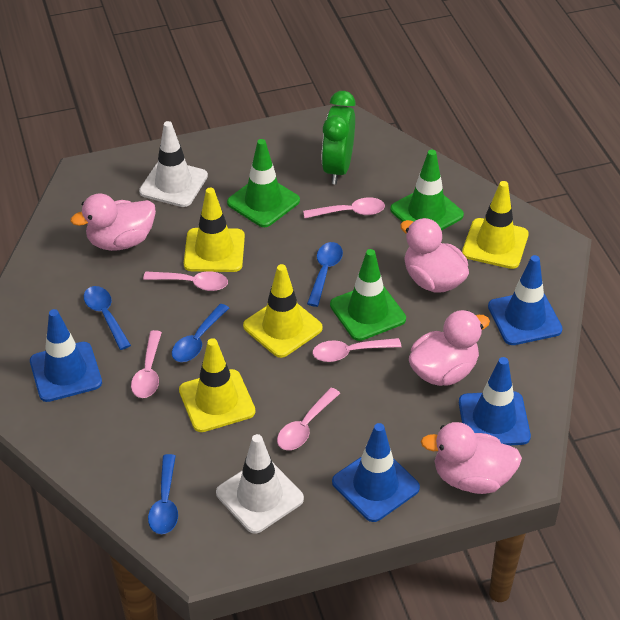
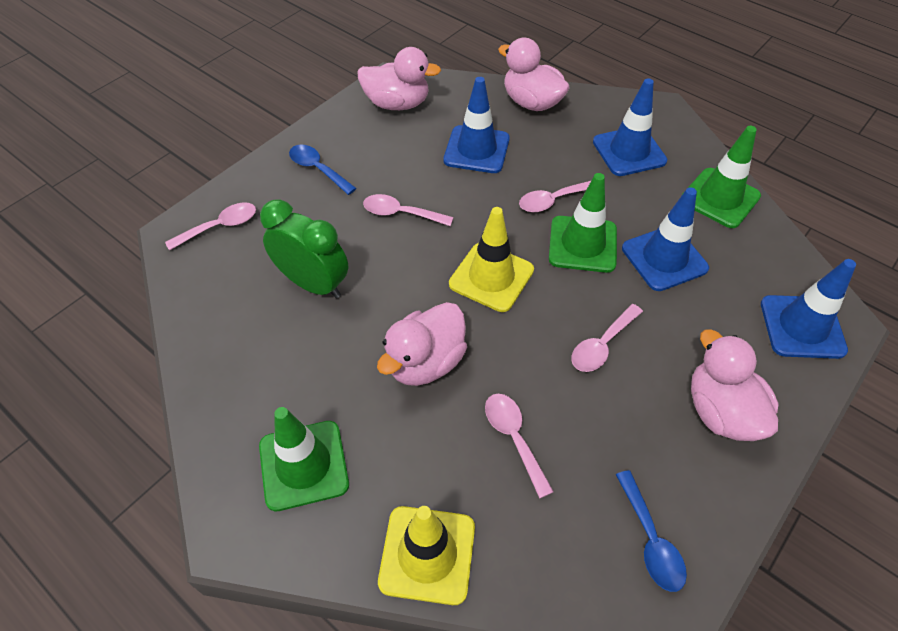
blue spoon: 4 -> 2
white traffic cone: 2 -> 0
yellow traffic cone: 4 -> 2

